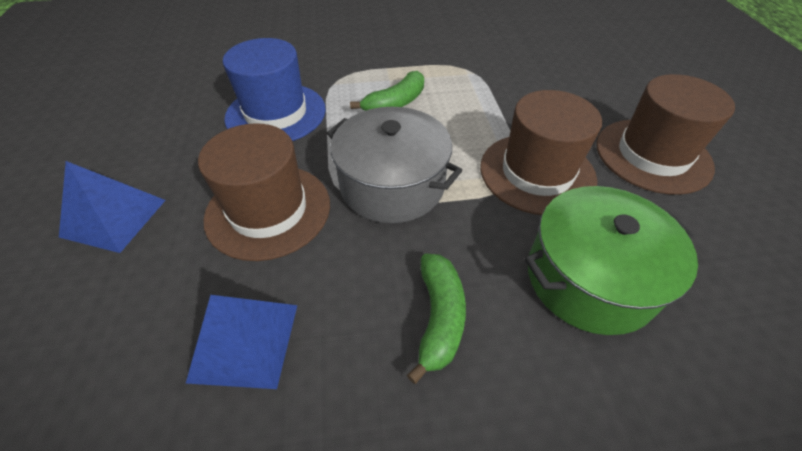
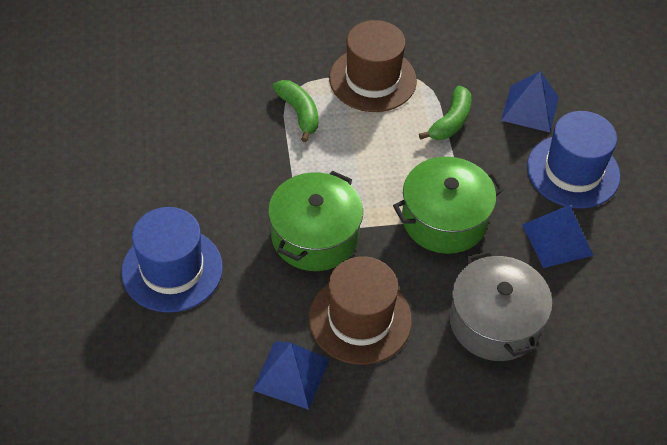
blue hat: 1 -> 2
blue pyramid: 2 -> 3
brown hat: 3 -> 2
green pot: 1 -> 2

